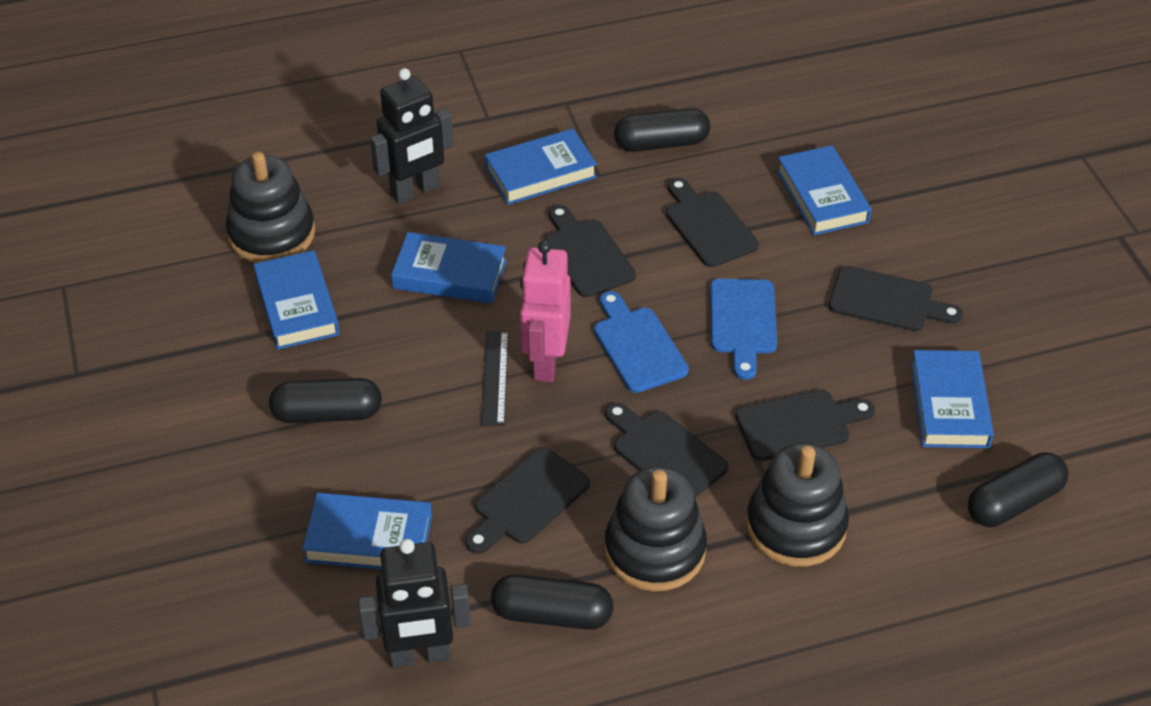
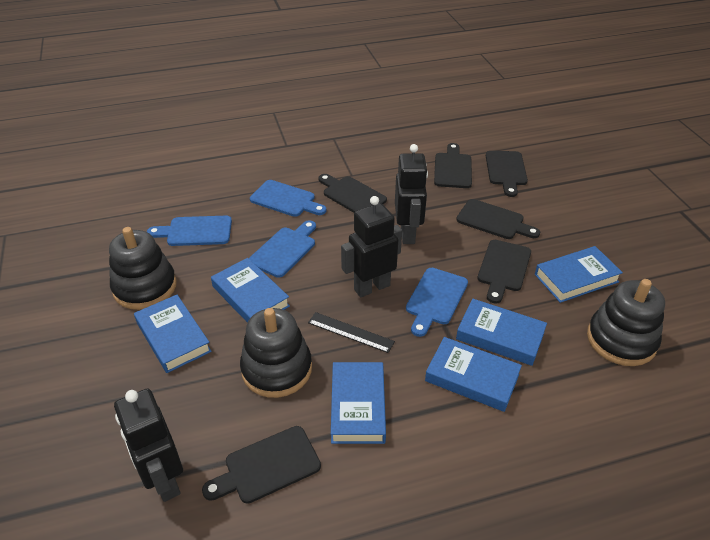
black capsule: 4 -> 0
black robot: 2 -> 3
blue cutting board: 2 -> 4
pink robot: 1 -> 0

